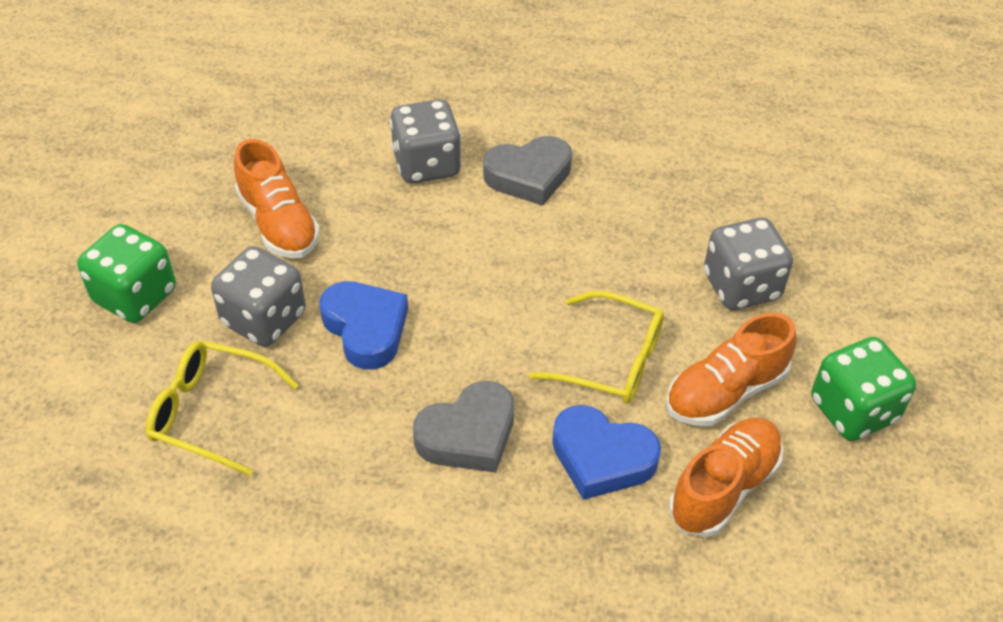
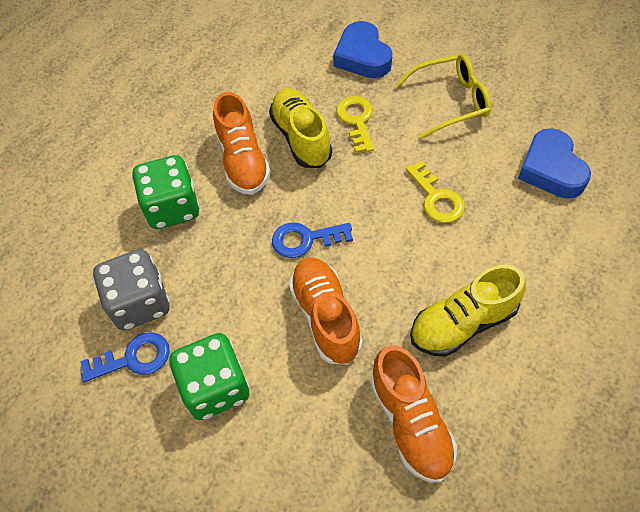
blue key: 0 -> 2
grey dice: 3 -> 1
grey heart: 2 -> 0
yellow glasses: 2 -> 1
yellow key: 0 -> 2
yellow shoe: 0 -> 2

